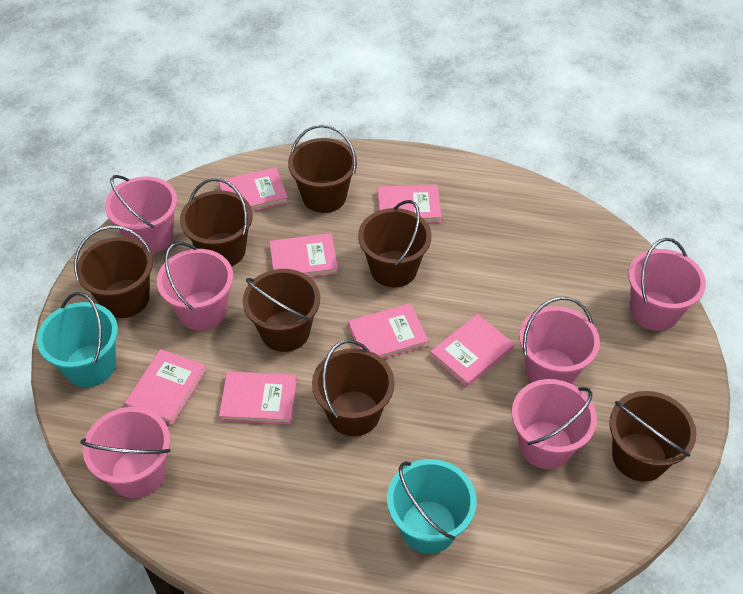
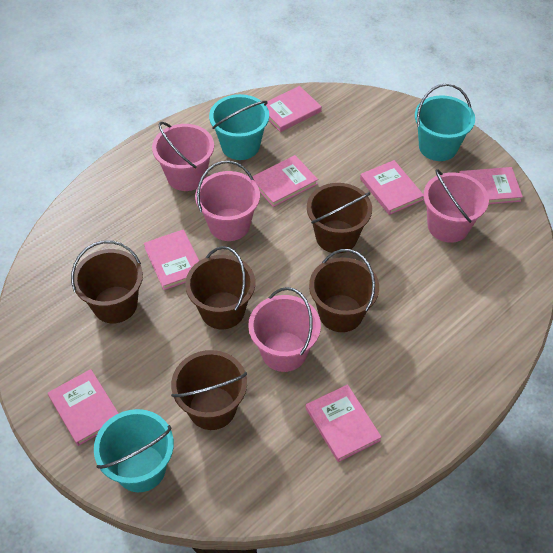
brown bucket: 7 -> 5
pink bucket: 6 -> 4
turquoise bucket: 2 -> 3

